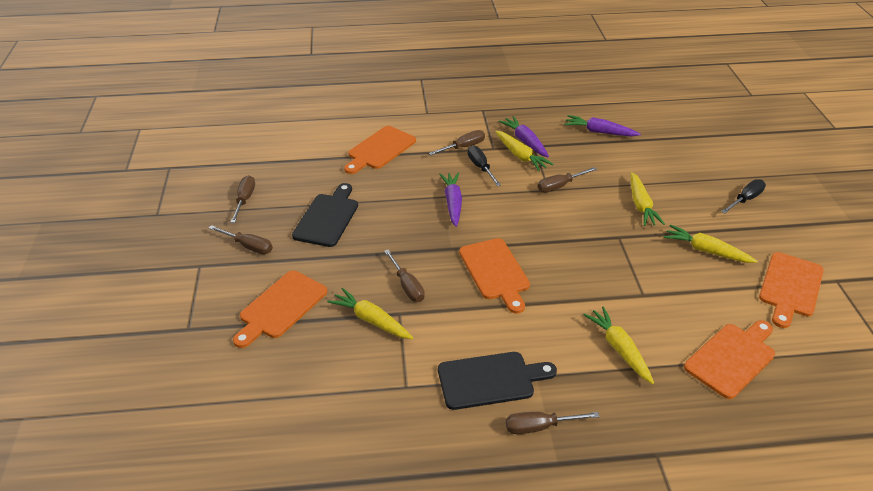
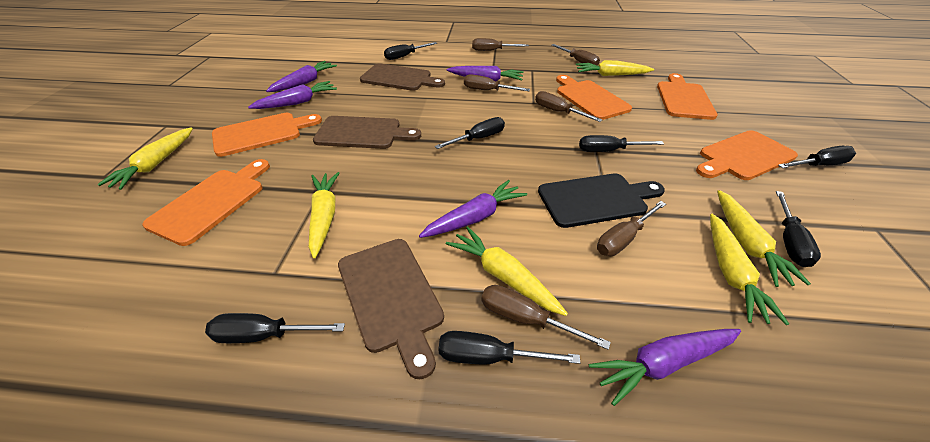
black cutting board: 2 -> 1
black screwdriver: 2 -> 7
brown cutting board: 0 -> 3
purple carrot: 3 -> 5
yellow carrot: 5 -> 6

